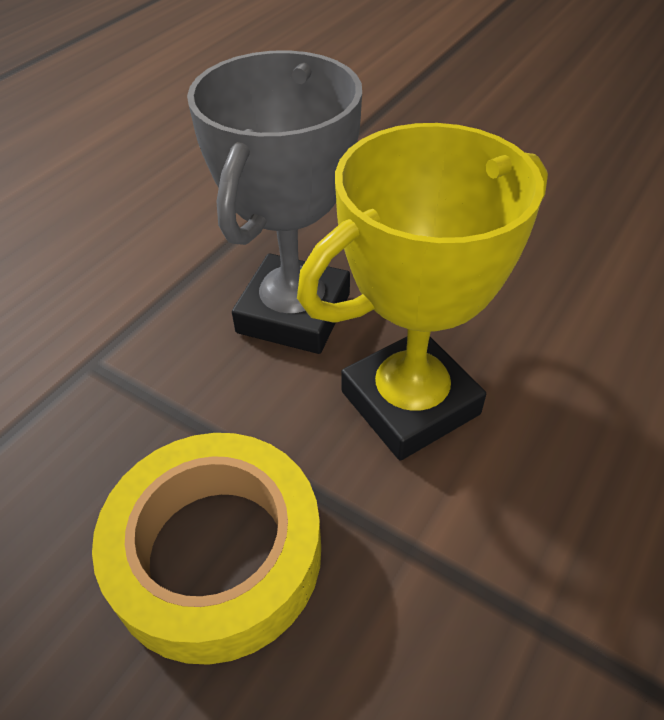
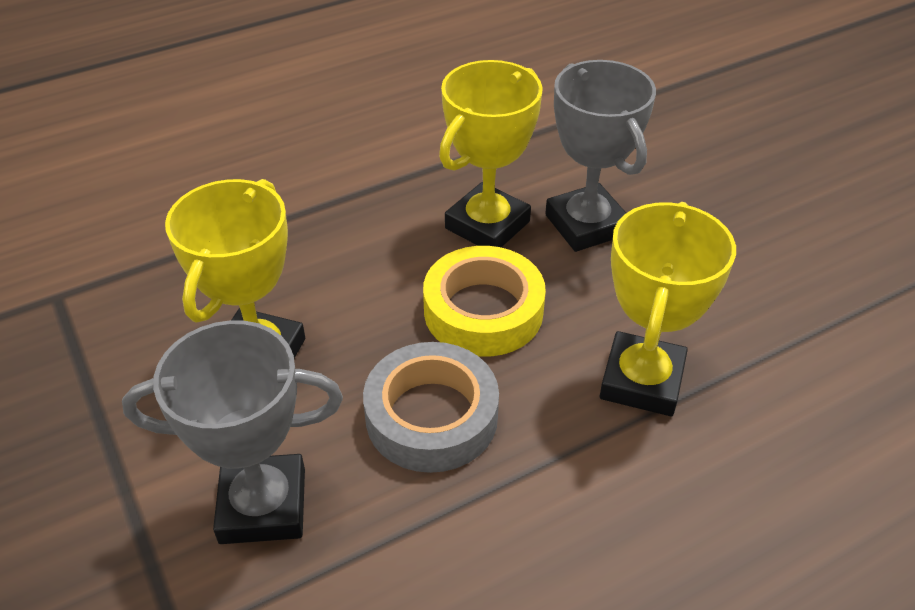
grey tape: 0 -> 1
grey trophy: 1 -> 2
yellow trophy: 1 -> 3

